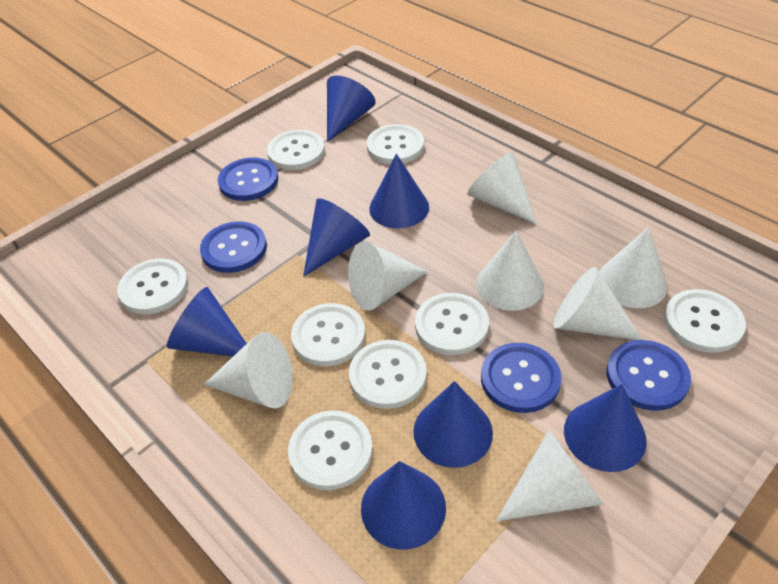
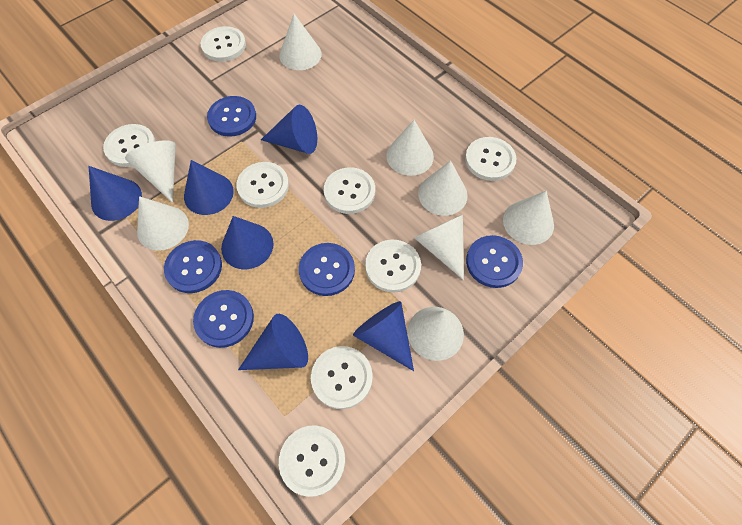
blue button: 4 -> 5
blue cone: 7 -> 6
white cone: 7 -> 8

